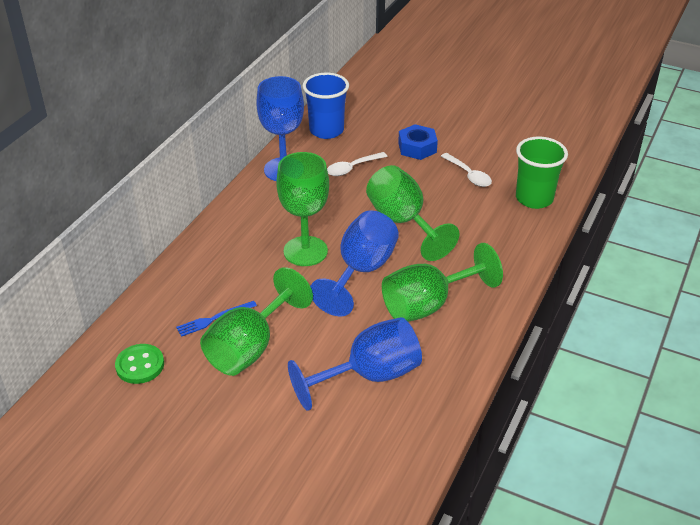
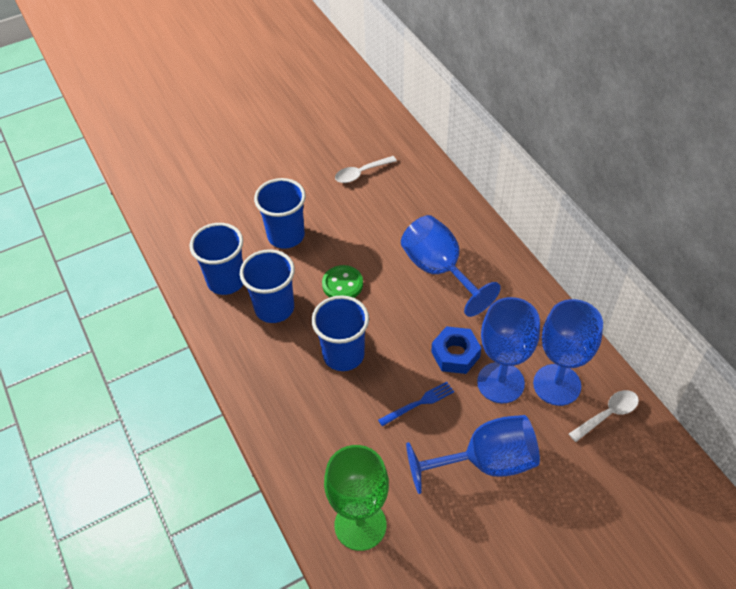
blue cup: 1 -> 4
blue goblet: 3 -> 4
green cup: 1 -> 0
green goblet: 4 -> 1

